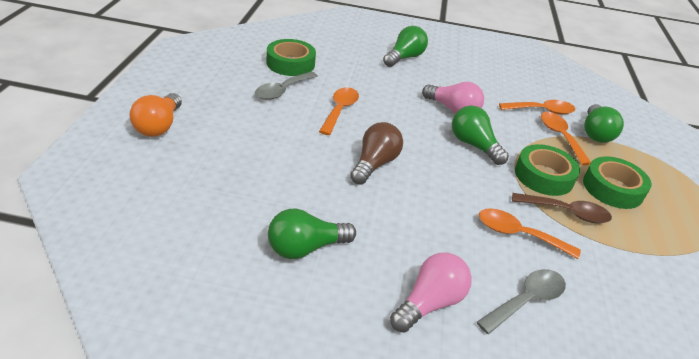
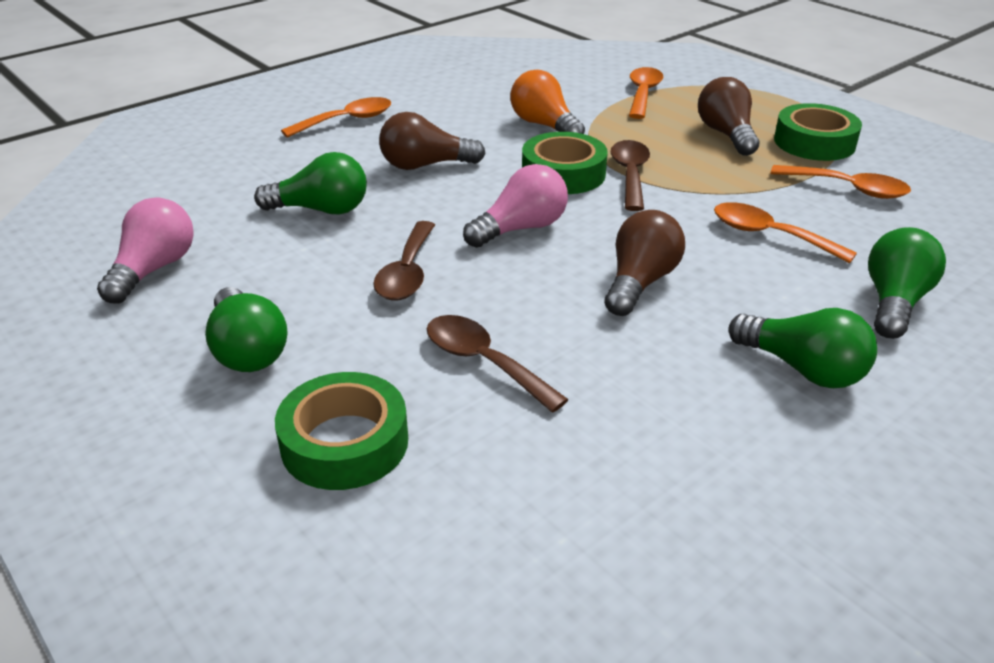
brown light bulb: 1 -> 3
brown spoon: 1 -> 3
grey spoon: 2 -> 0

